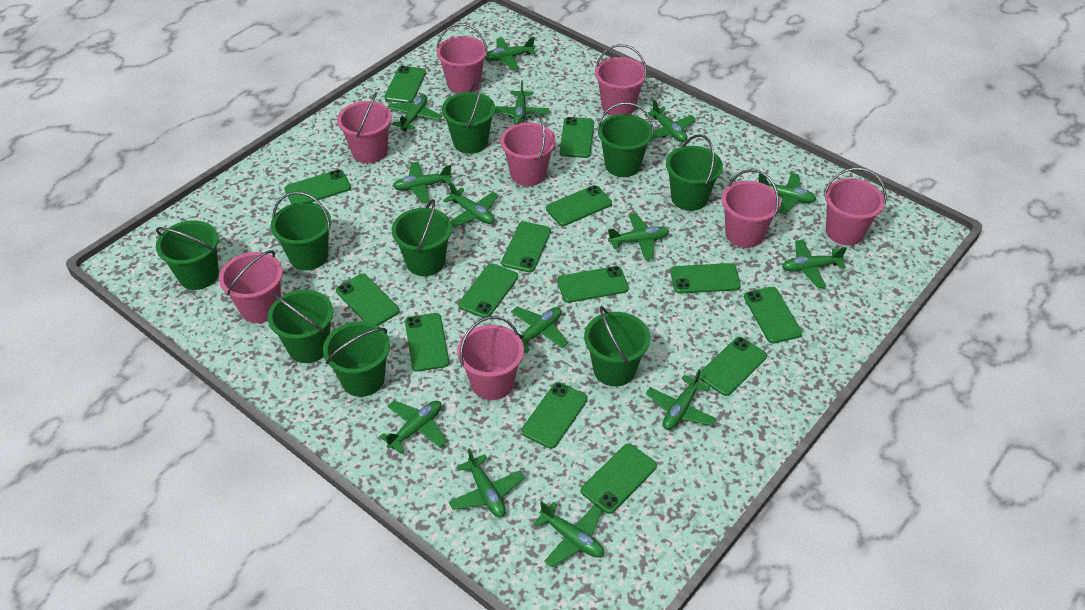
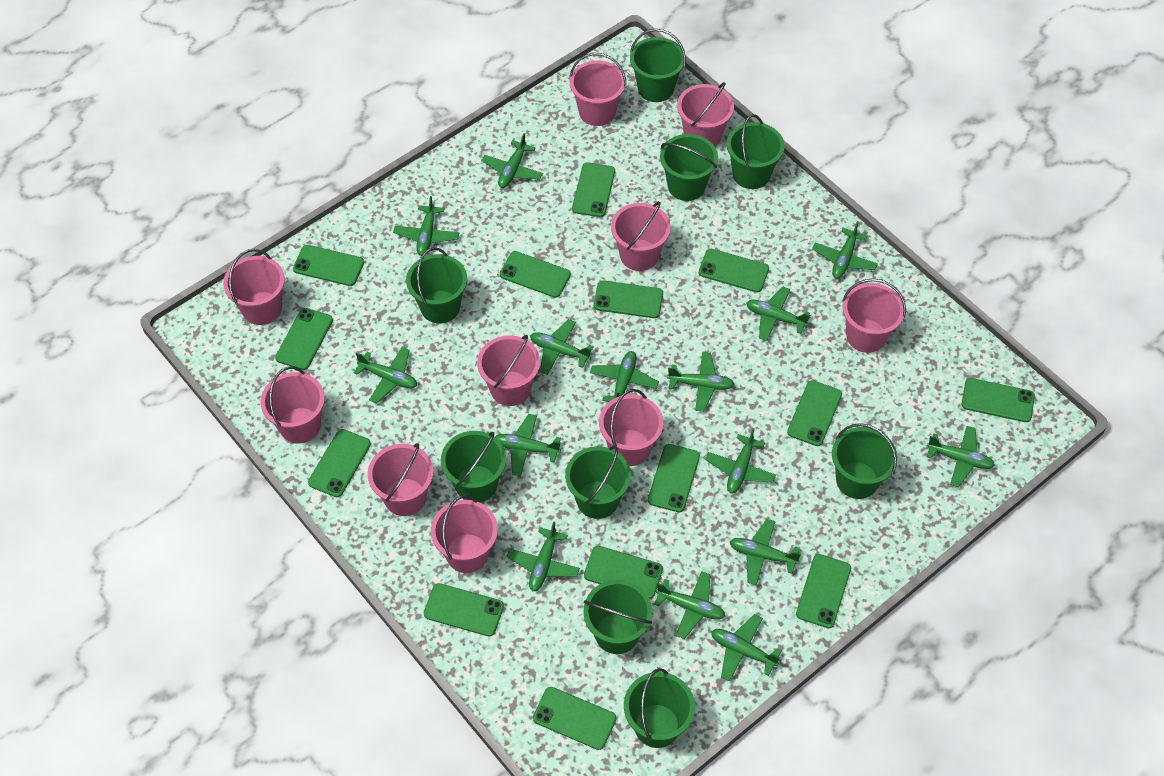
green plane: 14 -> 15
pink bucket: 8 -> 10

